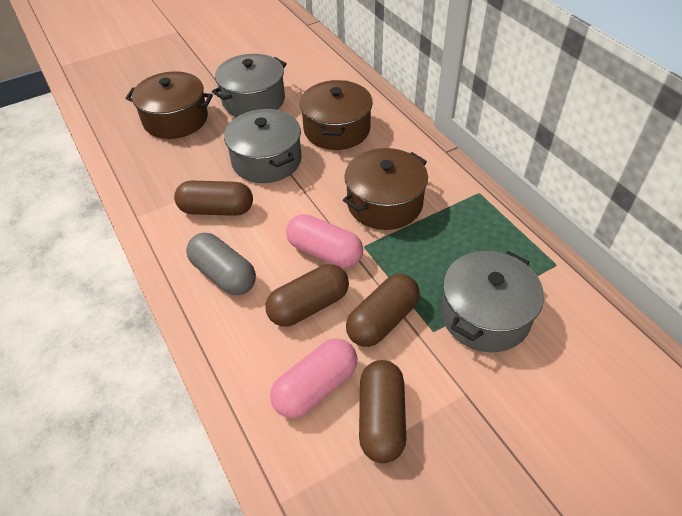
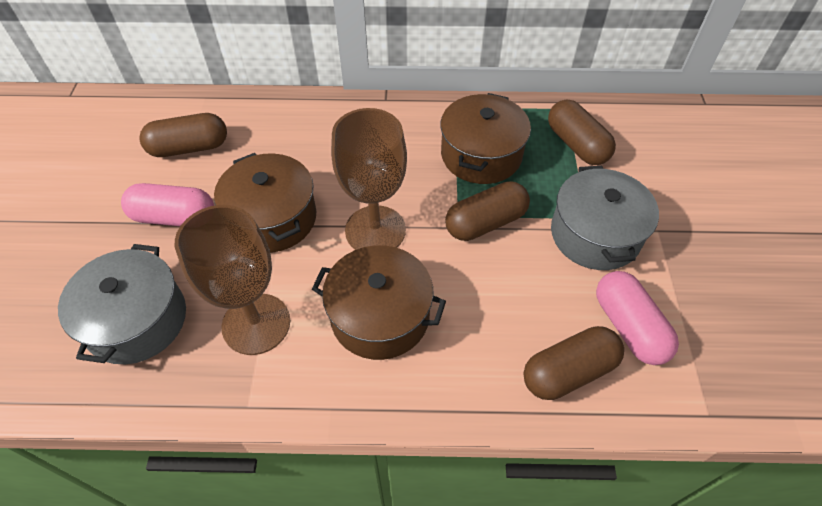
brown goblet: 0 -> 2
grey capsule: 1 -> 0
grey pot: 3 -> 2

